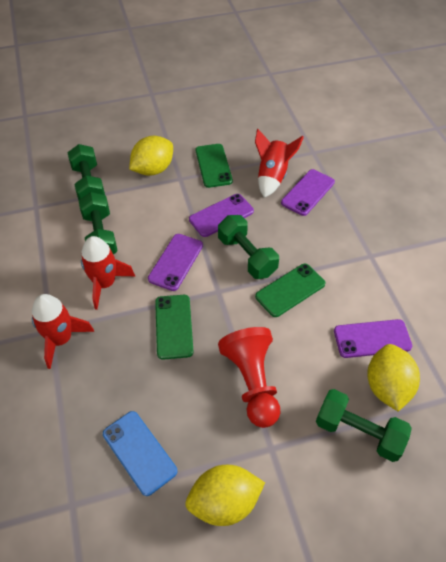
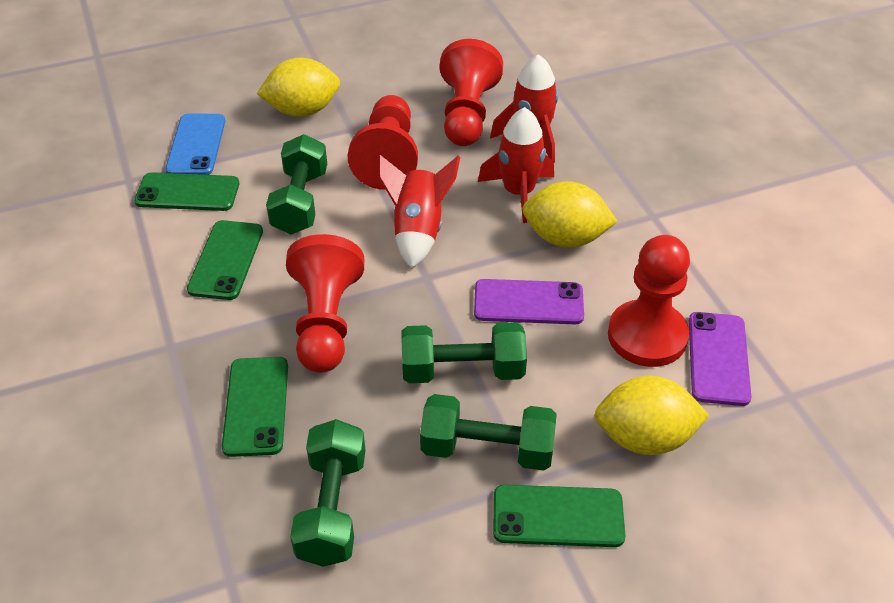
green phone: 3 -> 4
purple phone: 4 -> 2
red pawn: 1 -> 4

